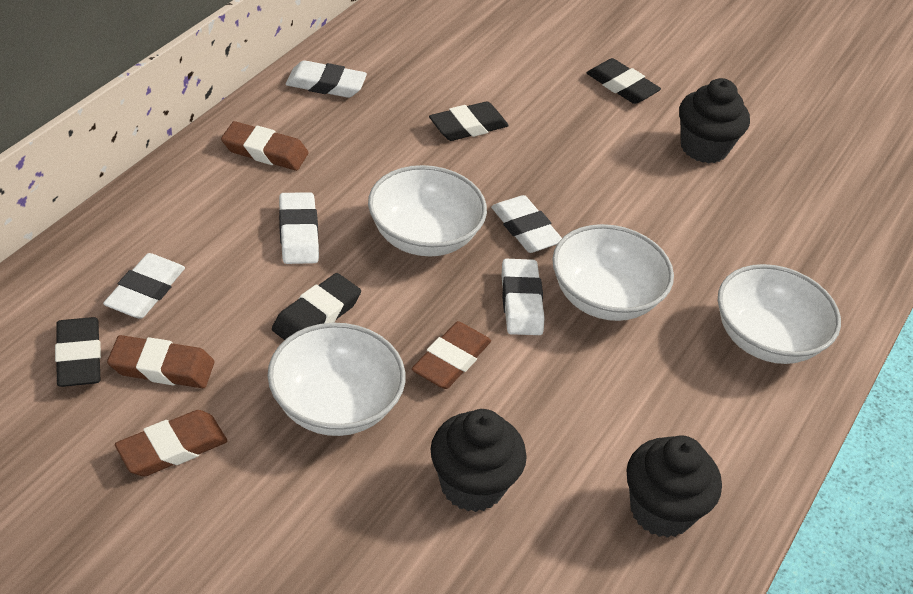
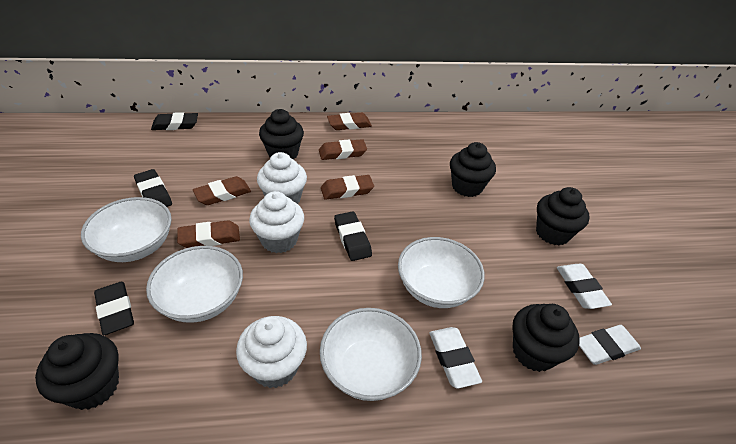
black cupcake: 3 -> 5
brown eraser: 4 -> 5
white cupcake: 0 -> 3
white eraser: 5 -> 3

